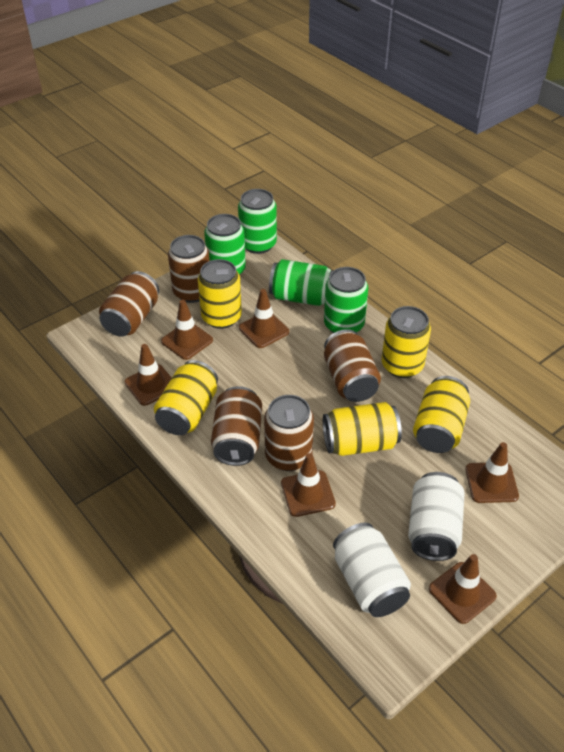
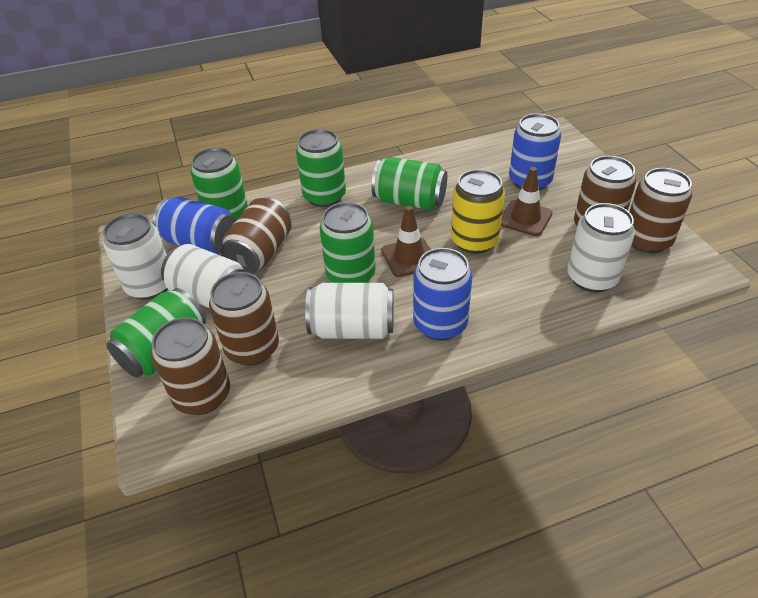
blue can: 0 -> 3
brown traffic cone: 6 -> 2
green can: 4 -> 5
white can: 2 -> 4
yellow can: 5 -> 1

